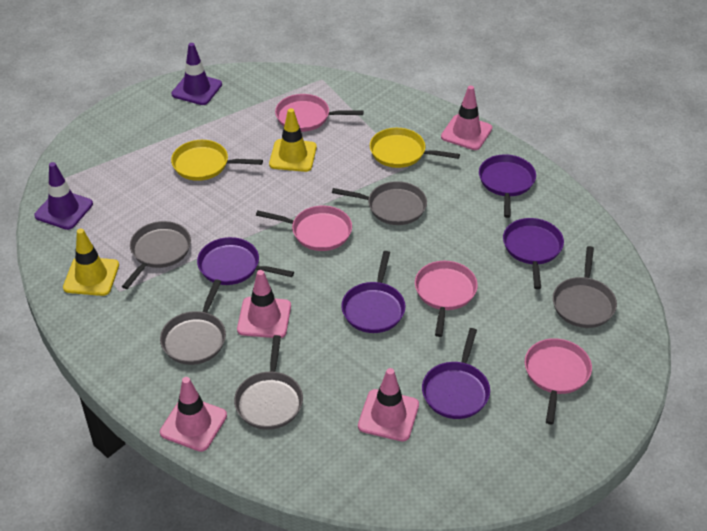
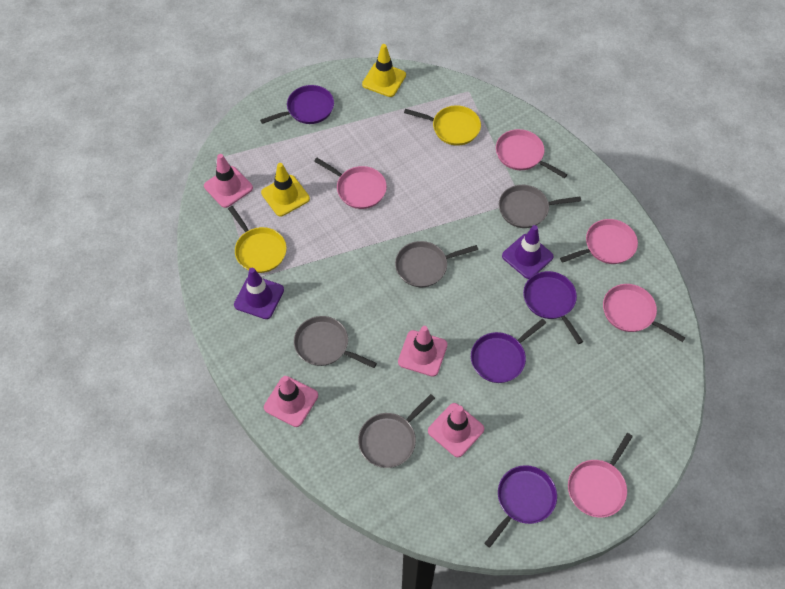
grey pan: 5 -> 4
pink pan: 4 -> 5
purple pan: 5 -> 4

